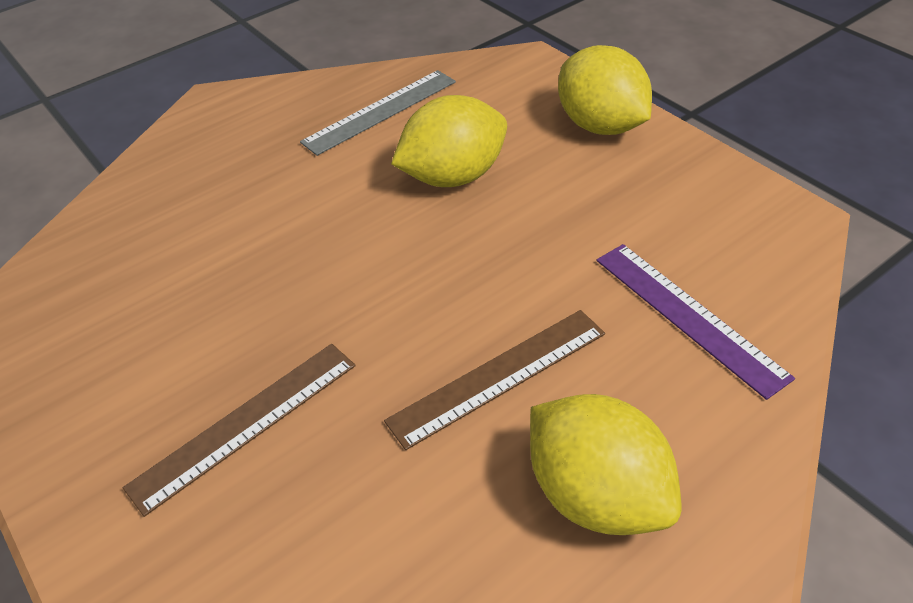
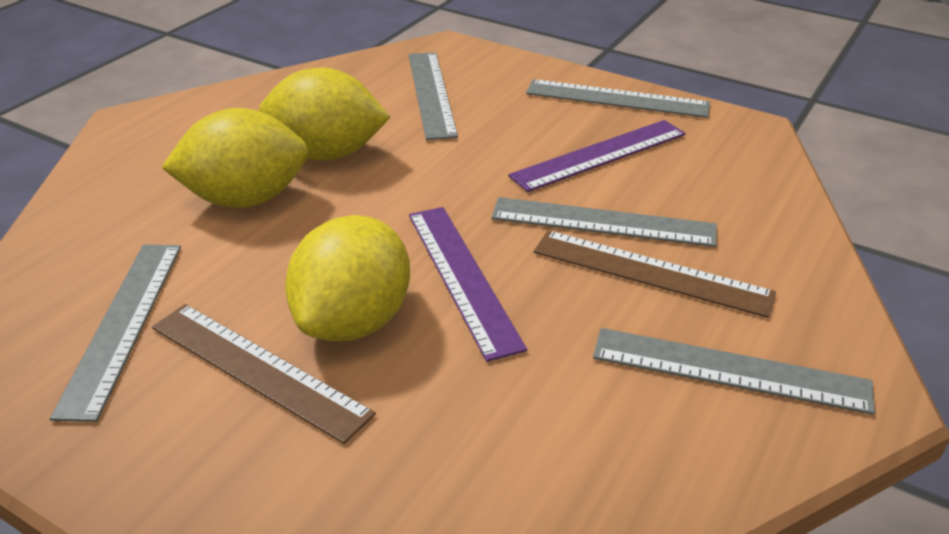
grey ruler: 1 -> 5
purple ruler: 1 -> 2

